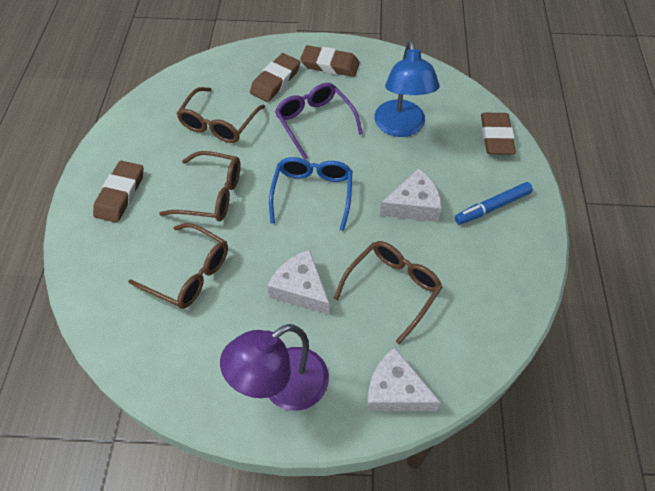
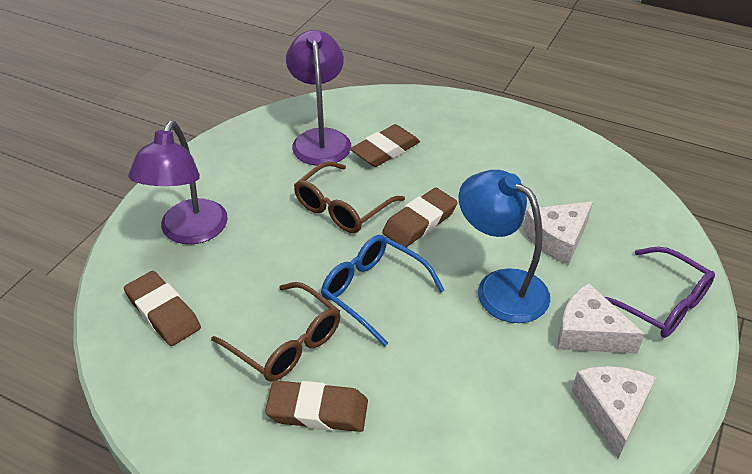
blue marker: 1 -> 0
brown glasses: 4 -> 2
purple lamp: 1 -> 2

